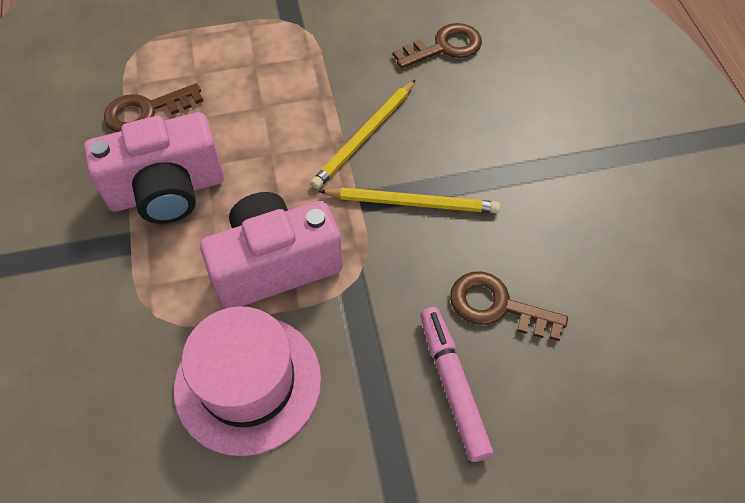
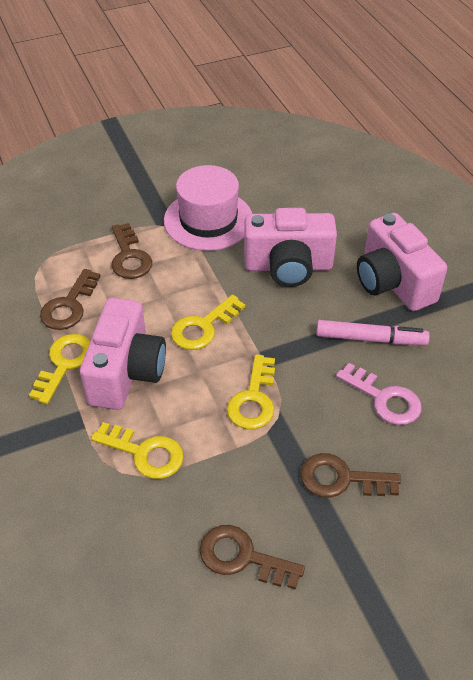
brown key: 3 -> 4
pink camera: 2 -> 3
pink key: 0 -> 1
yellow key: 0 -> 4
yellow pencil: 2 -> 0

